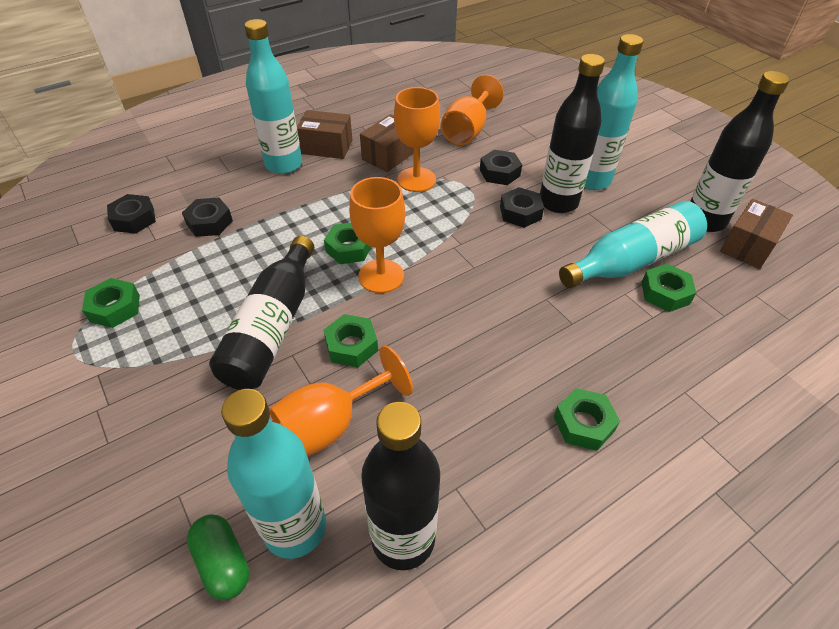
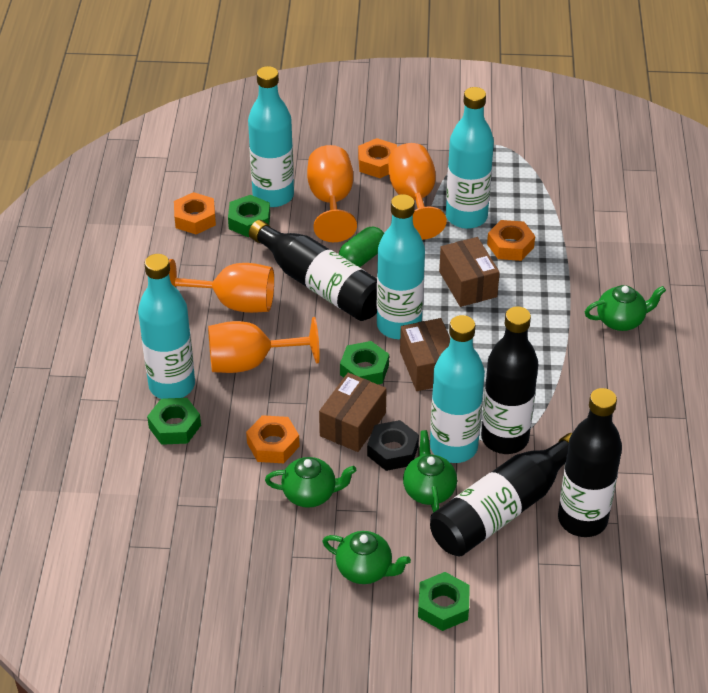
black nut: 4 -> 1
green nut: 5 -> 4
green teapot: 0 -> 4
orange nut: 0 -> 4
turquoise bottle: 4 -> 5

